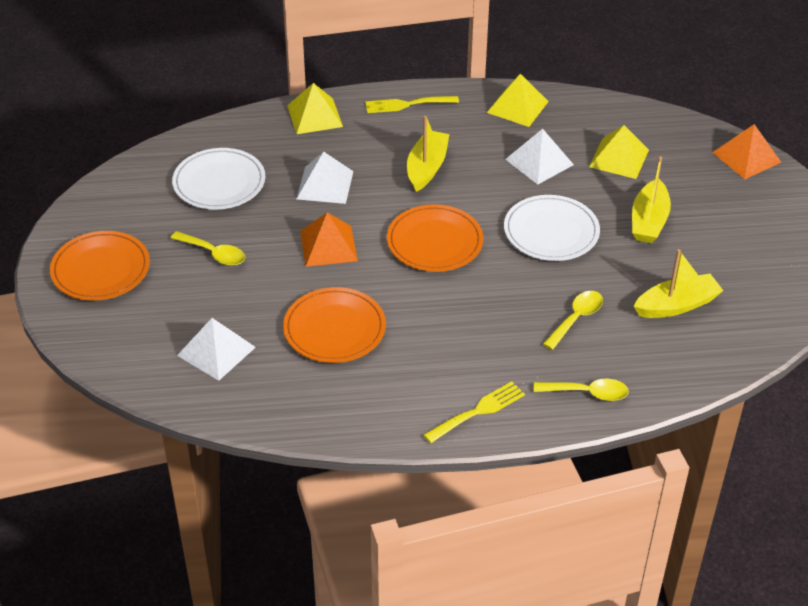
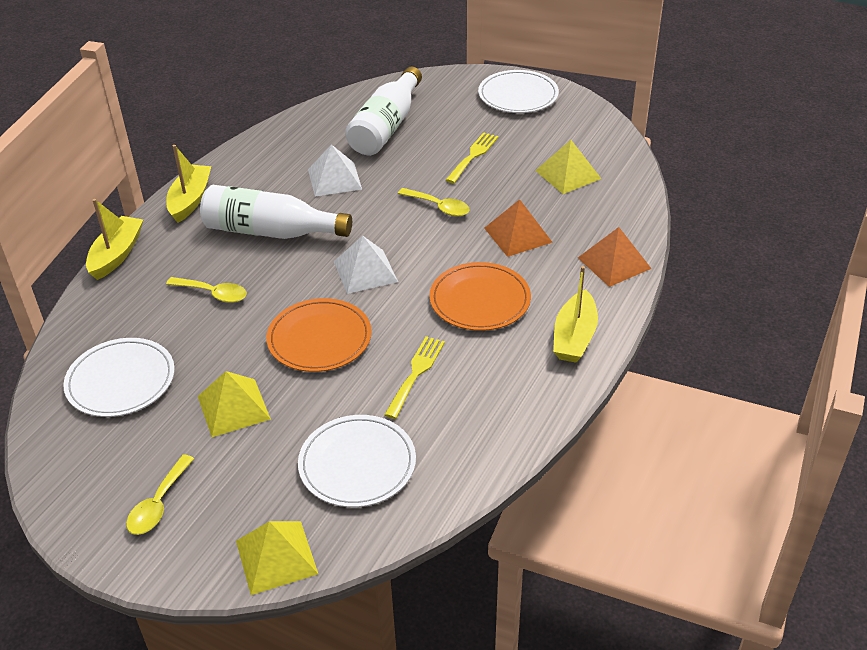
orange plate: 3 -> 2
white bottle: 0 -> 2
white plate: 2 -> 3
white pyramid: 3 -> 2

